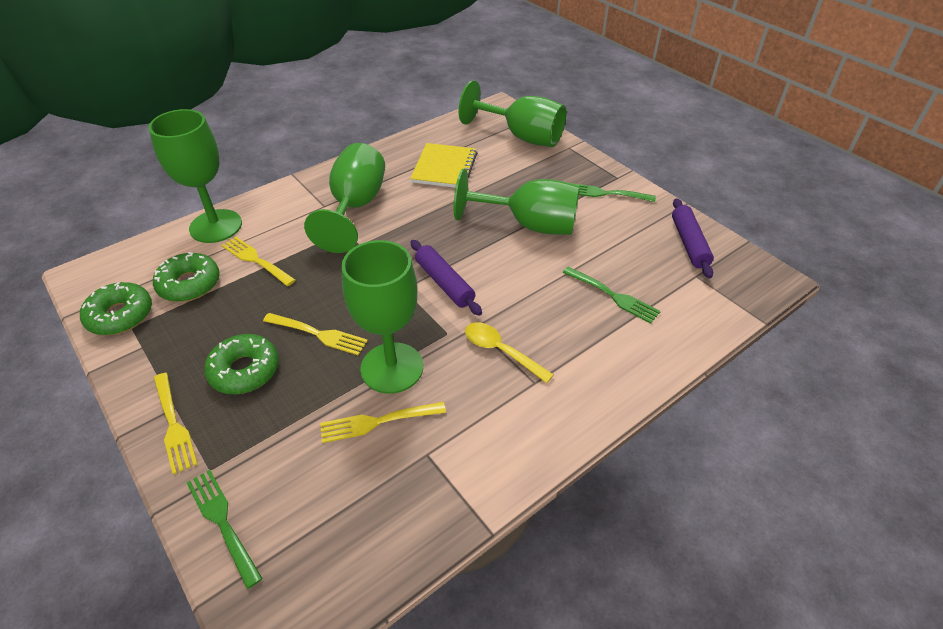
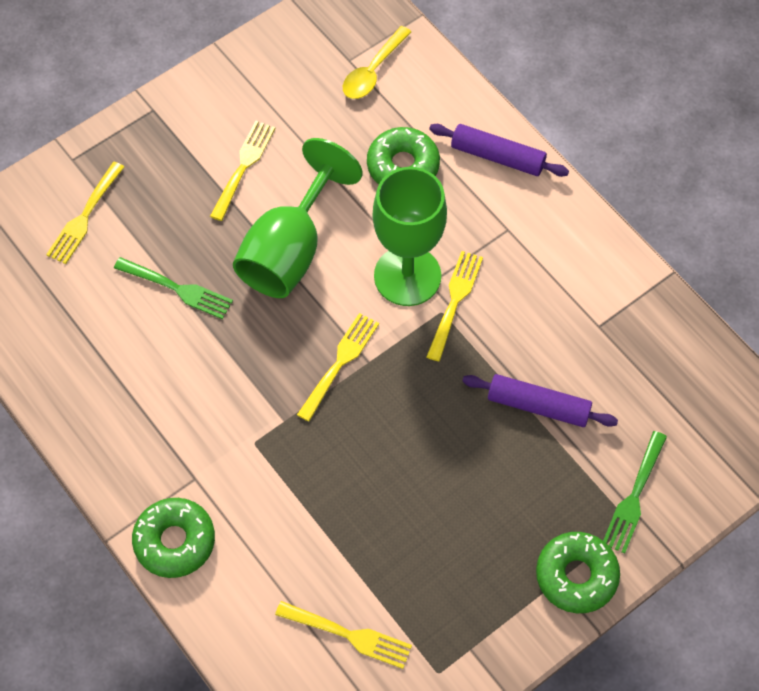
green fork: 3 -> 2
green goblet: 5 -> 2
yellow fork: 4 -> 5
yellow notebook: 1 -> 0

